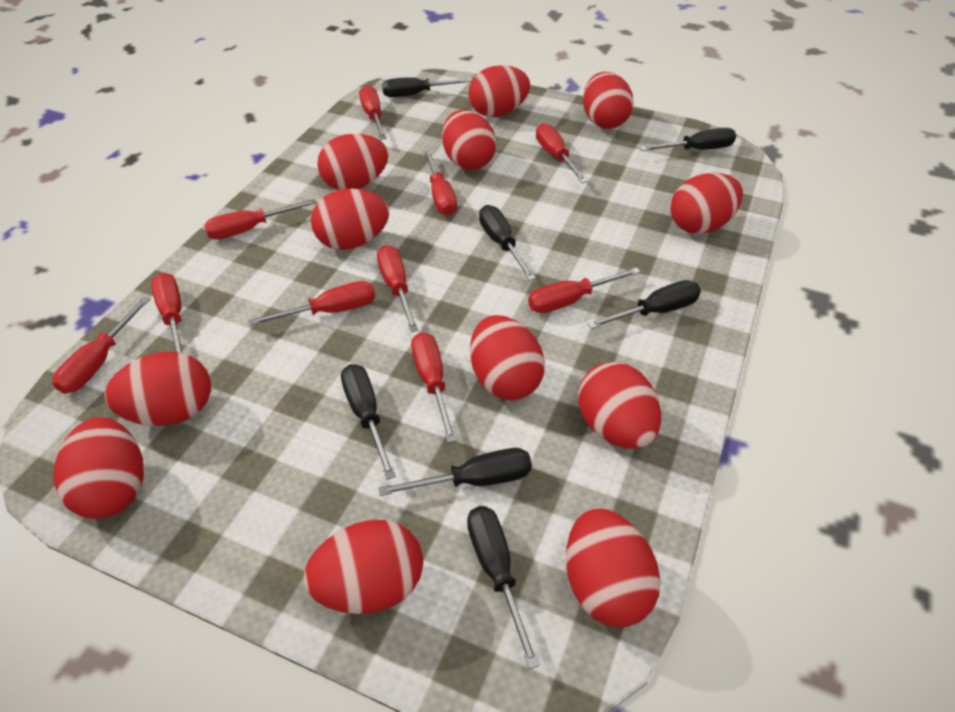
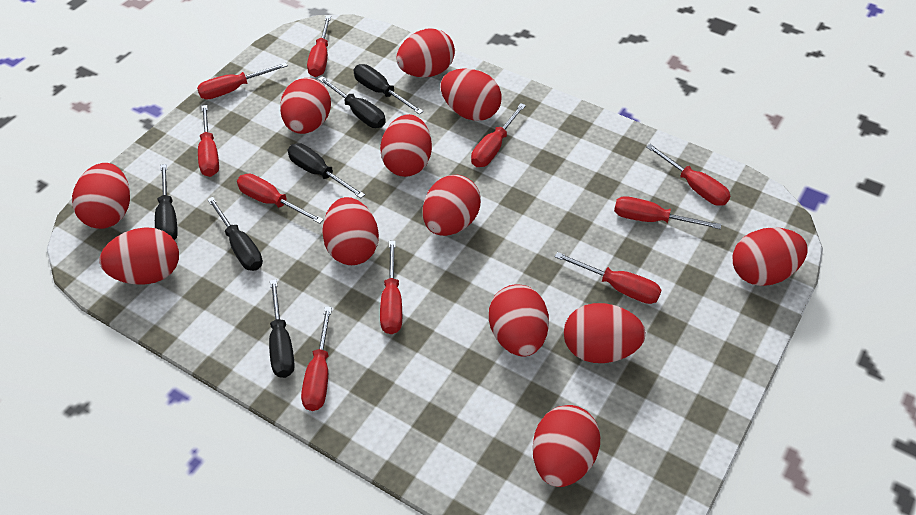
black screwdriver: 7 -> 6

